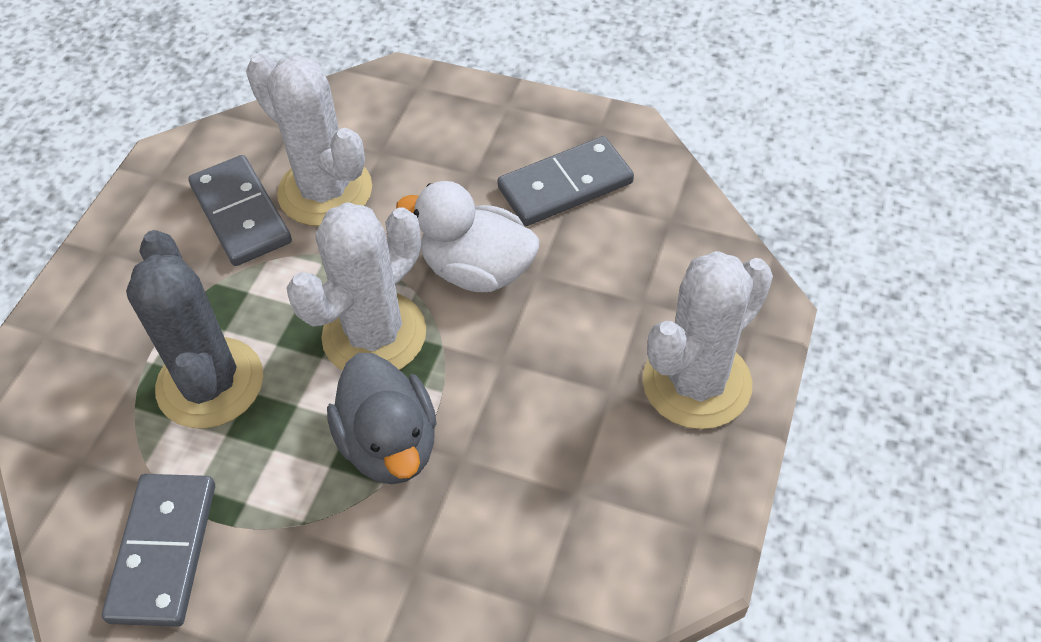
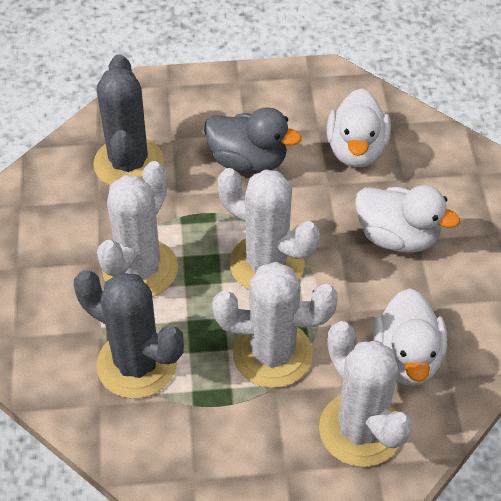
grey cactus: 1 -> 2
grey domino: 3 -> 0
white cactus: 3 -> 4
white duck: 1 -> 3

